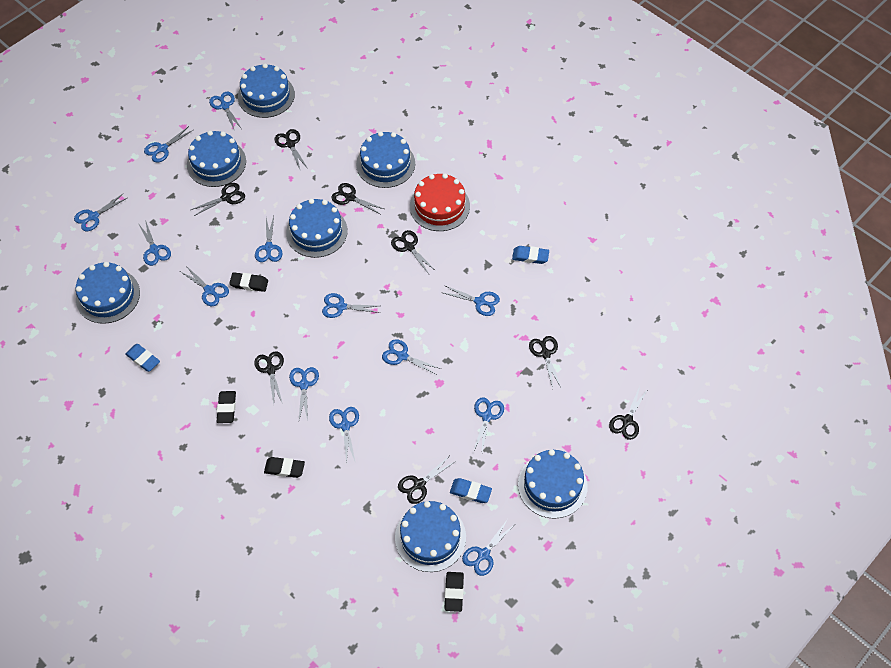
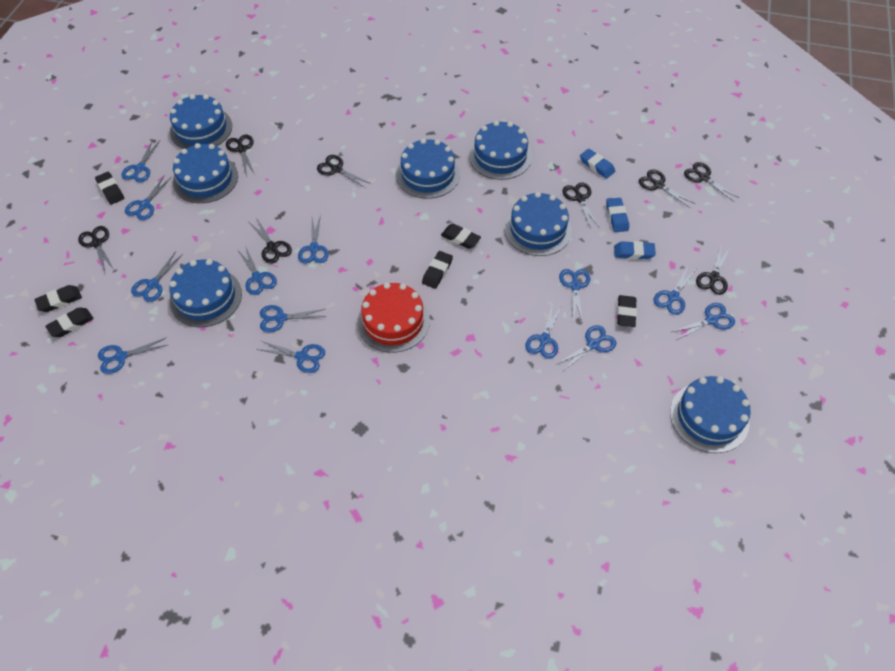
black eraser: 4 -> 6

